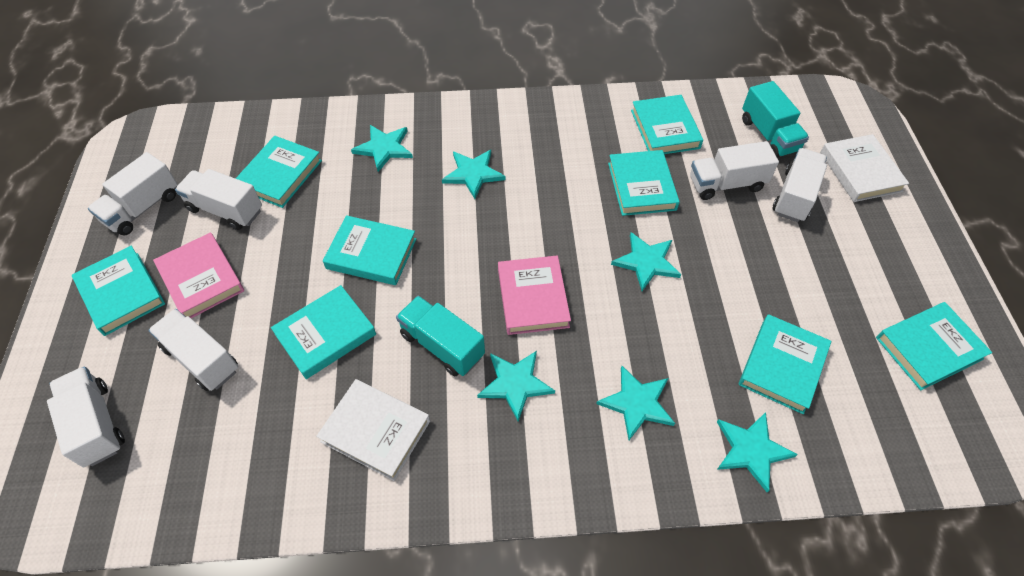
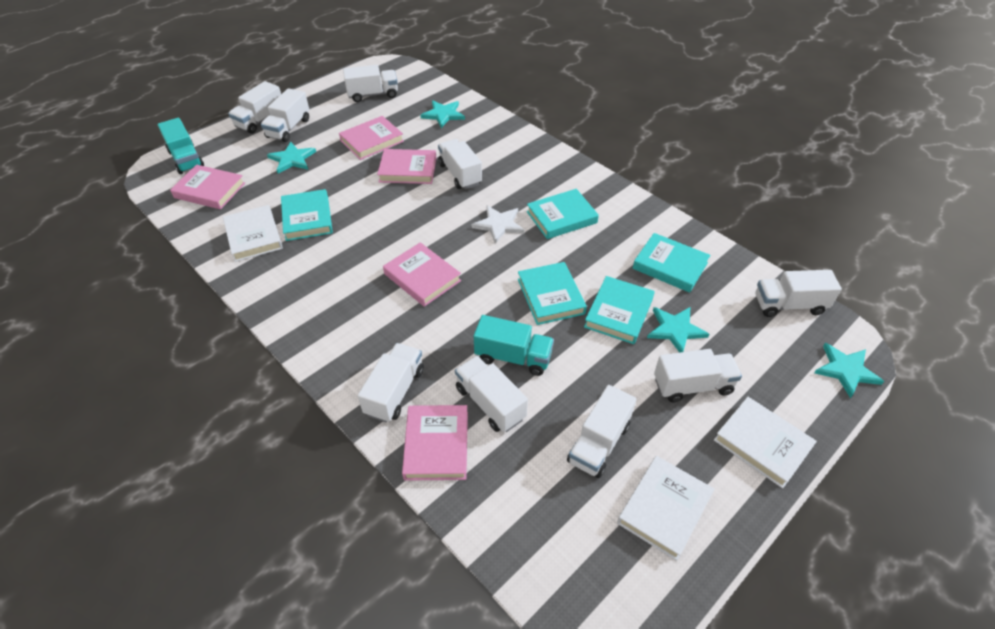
pink book: 2 -> 5
turquoise book: 8 -> 5
turquoise star: 6 -> 4
white book: 2 -> 3
white star: 0 -> 1
white truck: 6 -> 9

